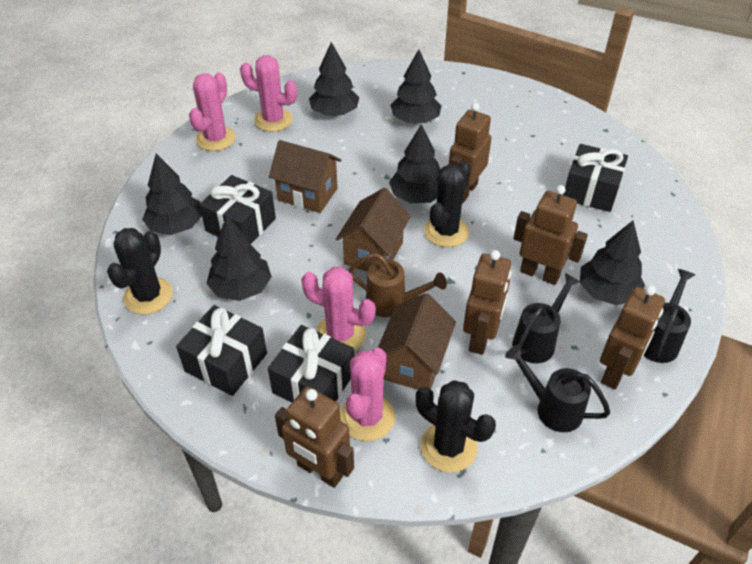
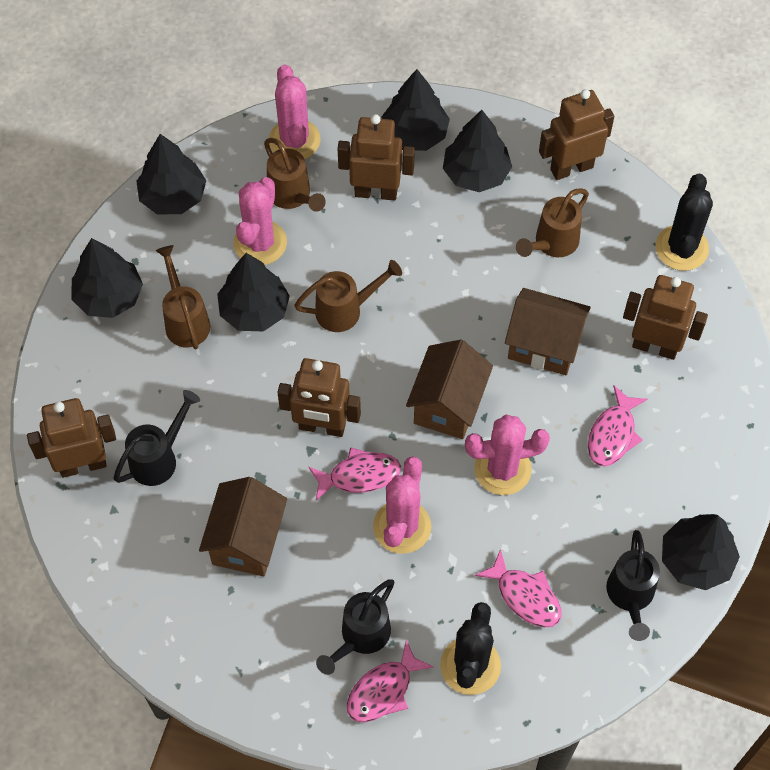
black cactus: 3 -> 2
black gift: 4 -> 0
brown watering can: 1 -> 4
pink fish: 0 -> 4

